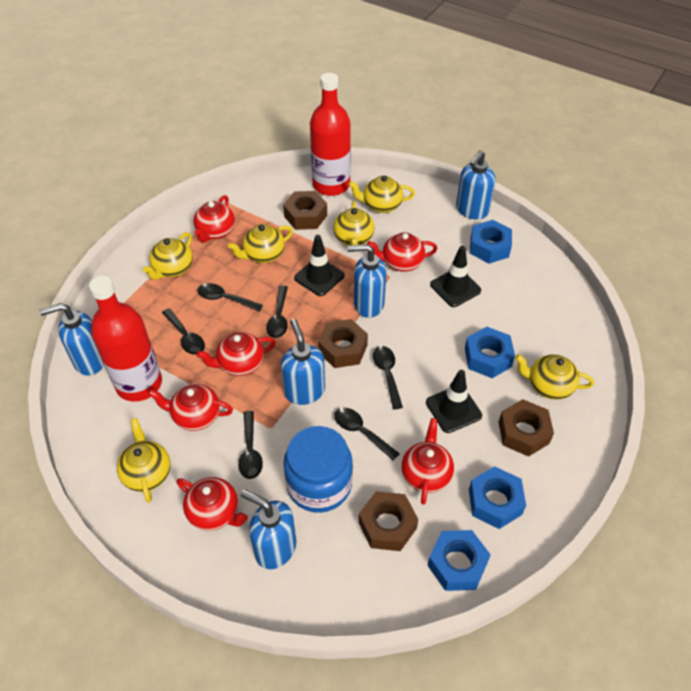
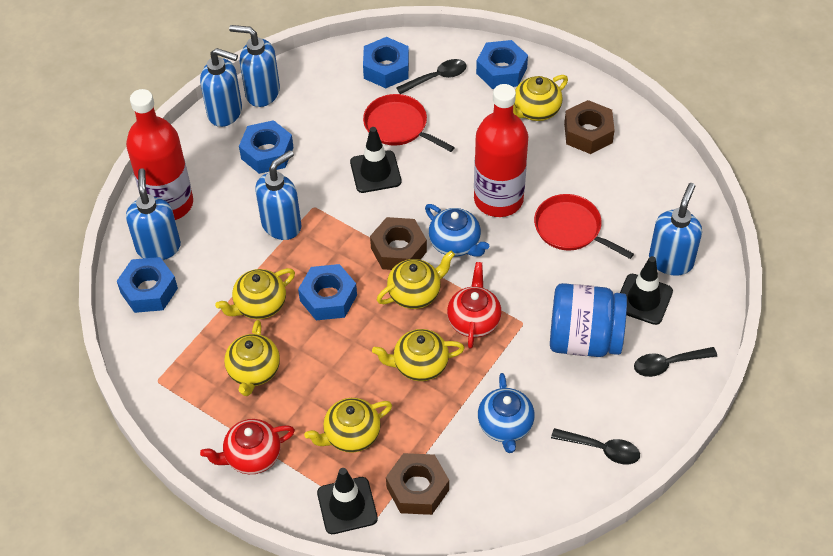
black spoon: 6 -> 3
blue nut: 4 -> 5
blue teapot: 0 -> 2
brown nut: 4 -> 3
red pan: 0 -> 2
red teapot: 6 -> 2

